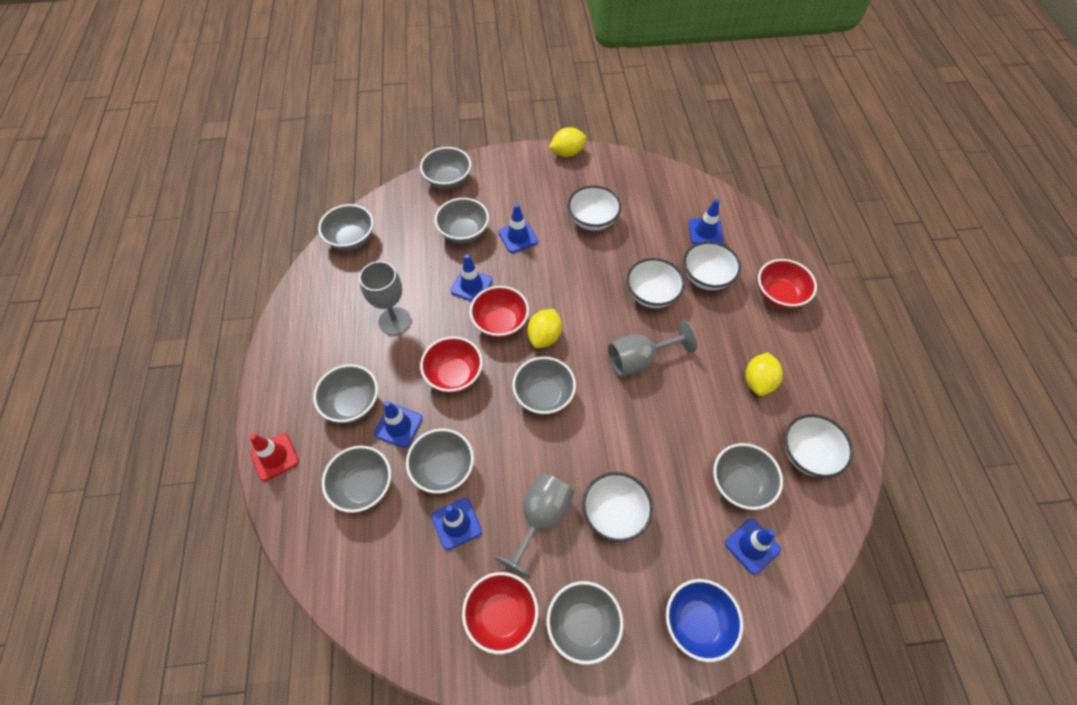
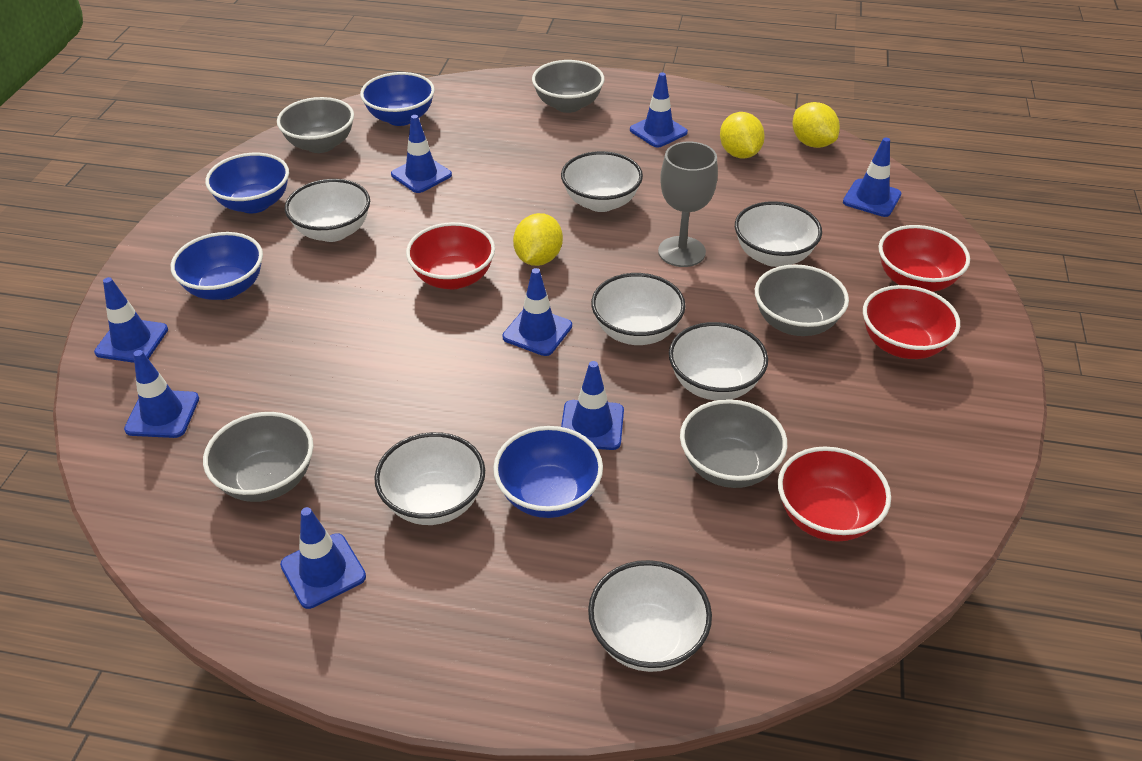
blue bowl: 1 -> 4
blue traffic cone: 6 -> 8
grey bowl: 9 -> 5
grey goblet: 3 -> 1
red traffic cone: 1 -> 0
white bowl: 5 -> 7

